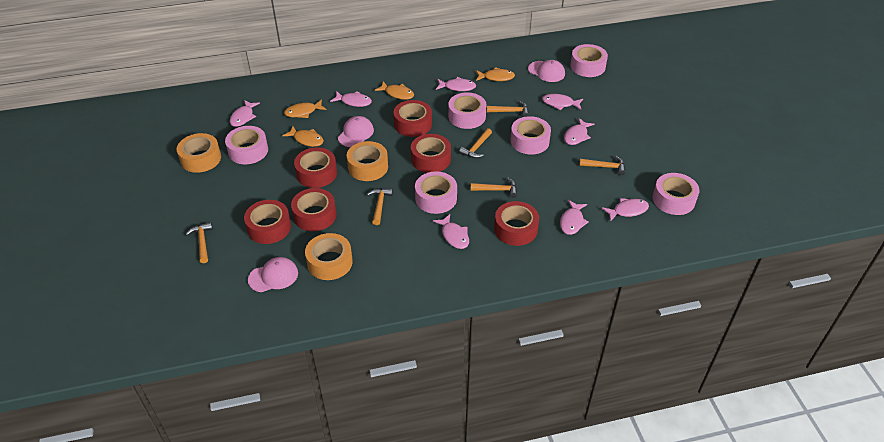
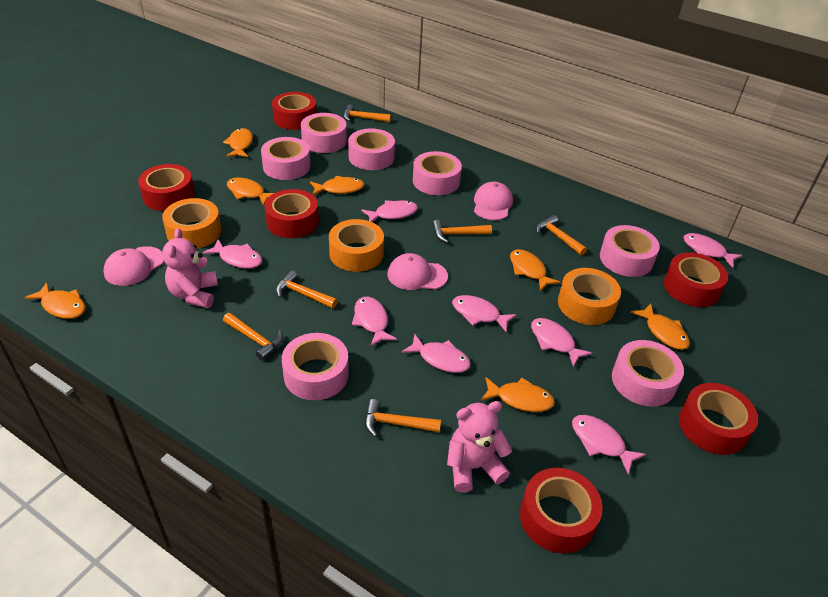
orange fish: 4 -> 7
pink tape: 6 -> 7
pink teddy bear: 0 -> 2

